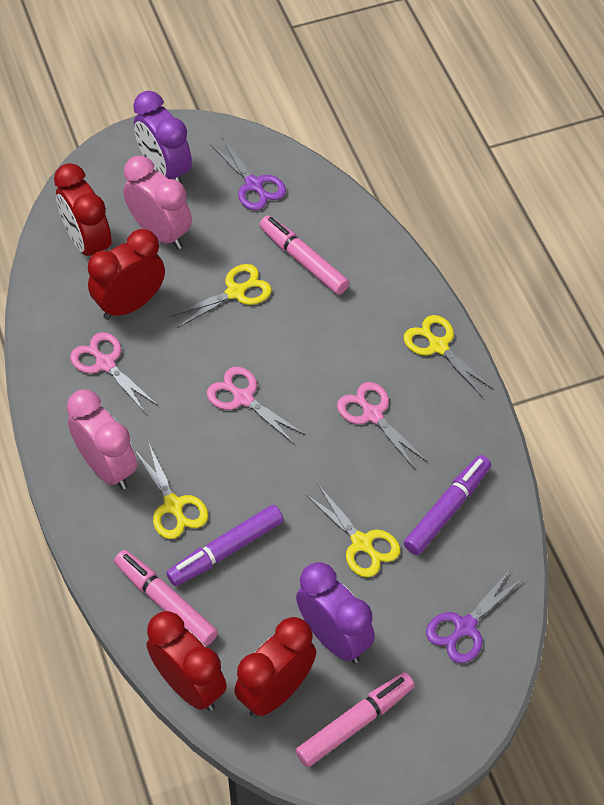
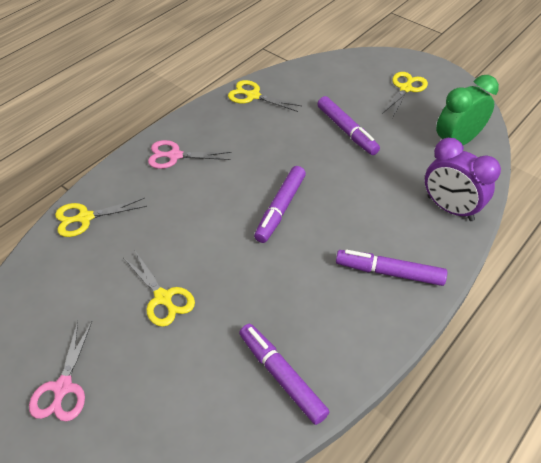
green clock: 0 -> 1
pink clock: 2 -> 0
pink marker: 3 -> 0
pink scissors: 3 -> 2
purple clock: 2 -> 1
purple marker: 2 -> 4
purple scissors: 2 -> 0
red clock: 4 -> 0

